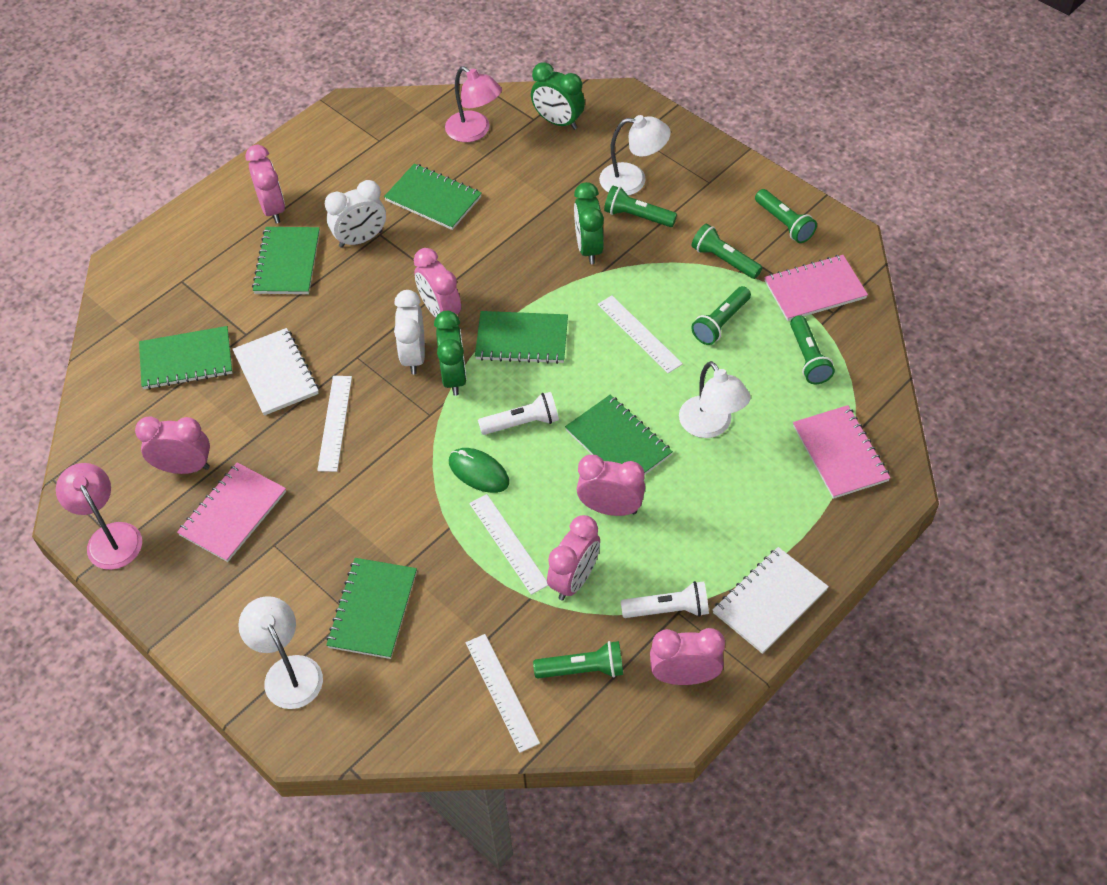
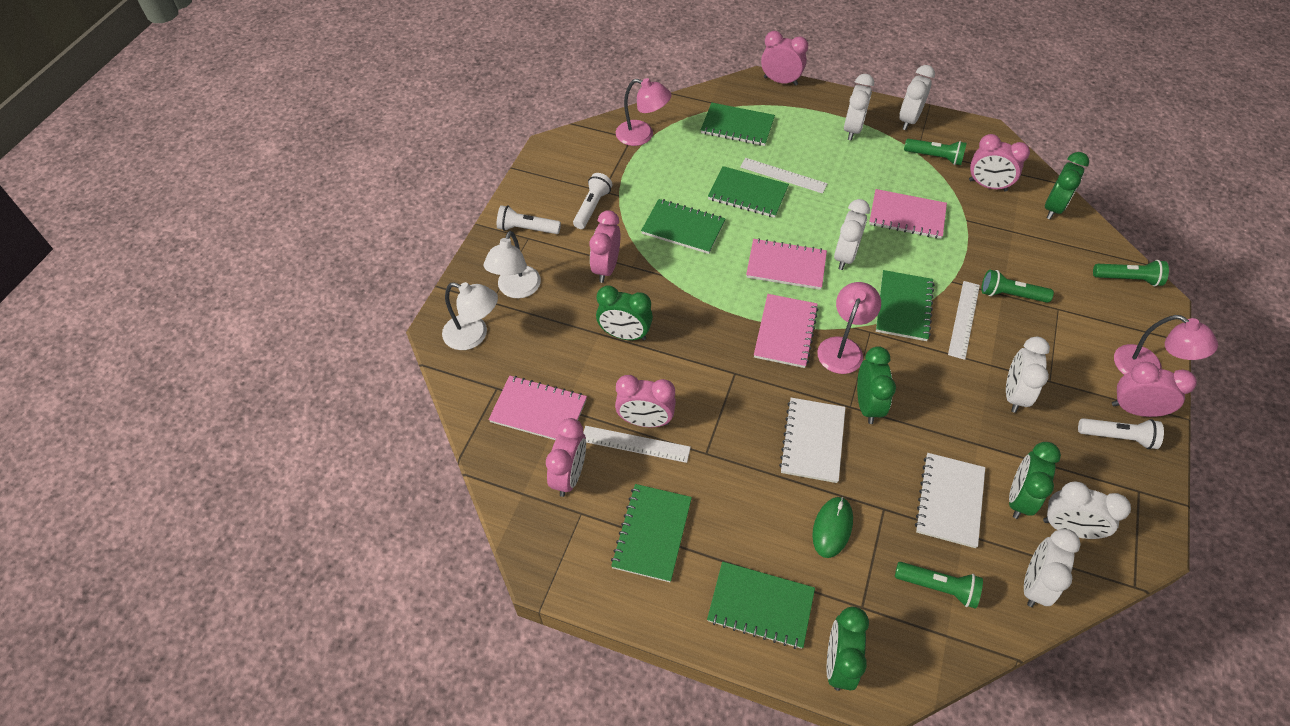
green clock: 3 -> 5
green flashlight: 6 -> 4
pink lamp: 2 -> 3
pink notebook: 3 -> 4
white clock: 2 -> 6
white flashlight: 2 -> 3
white lamp: 3 -> 2
white ruler: 4 -> 3

